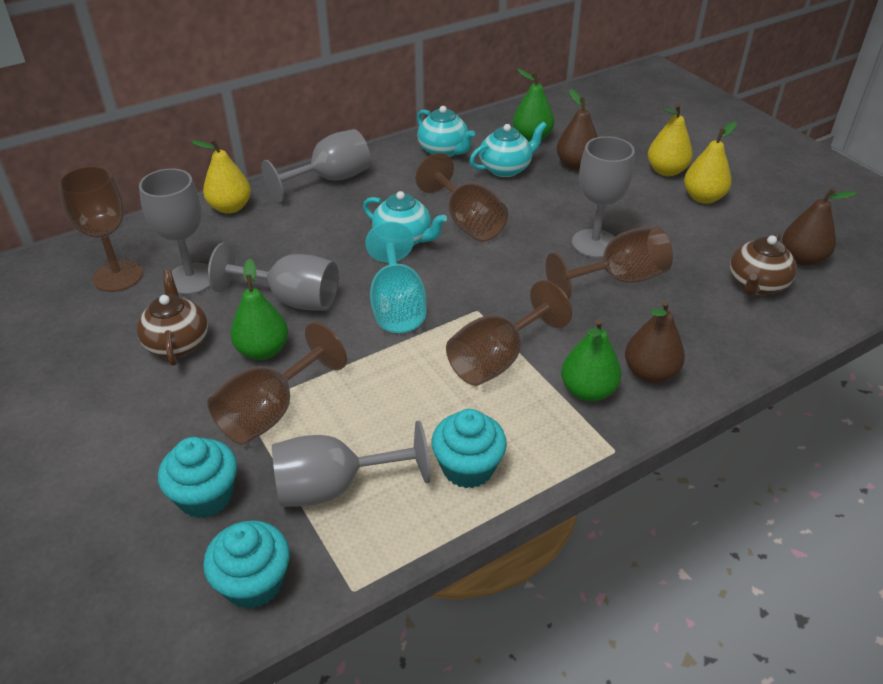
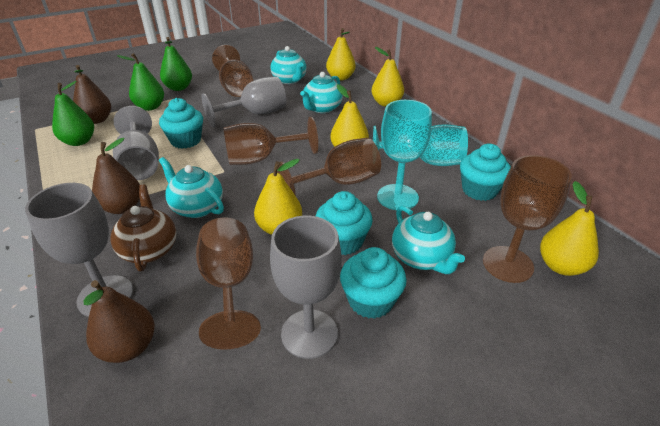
brown teapot: 2 -> 1
grey goblet: 5 -> 4
turquoise cupcake: 3 -> 4
turquoise goblet: 1 -> 2
turquoise teapot: 3 -> 4
yellow pear: 3 -> 5

